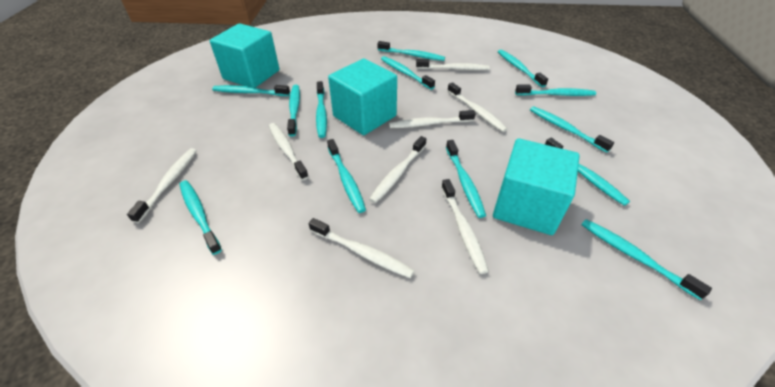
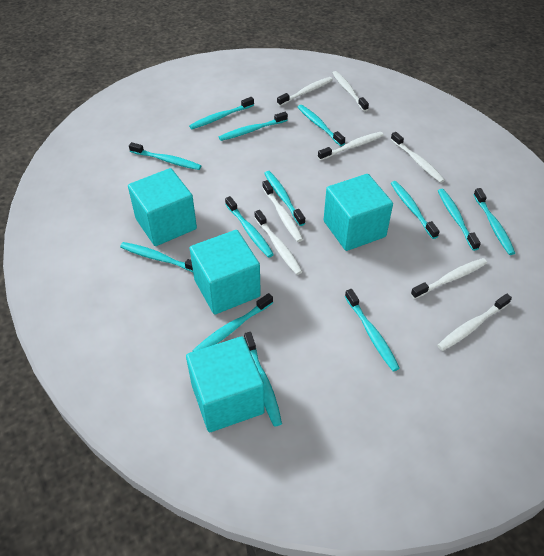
turquoise cube: 3 -> 4

